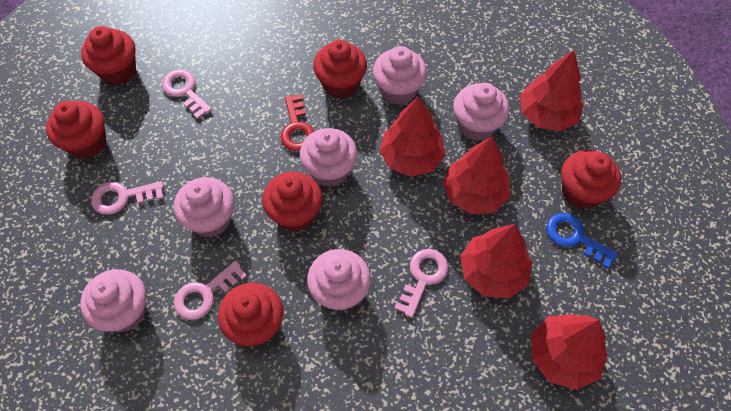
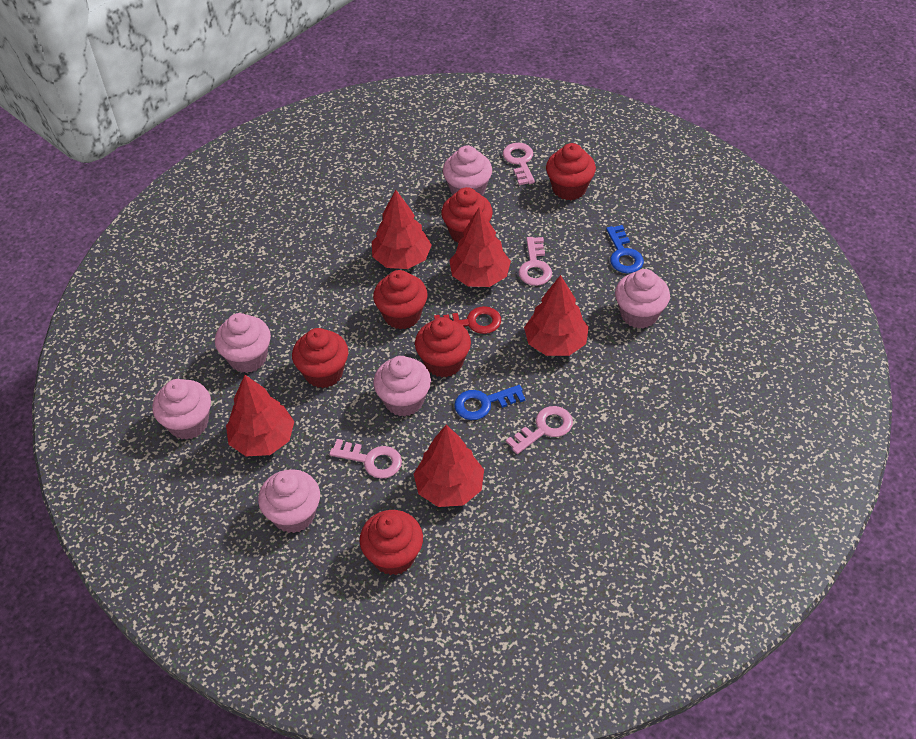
blue key: 1 -> 2

